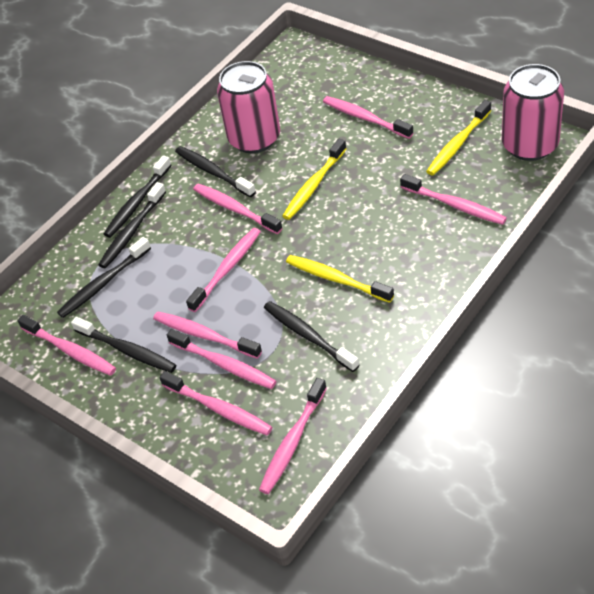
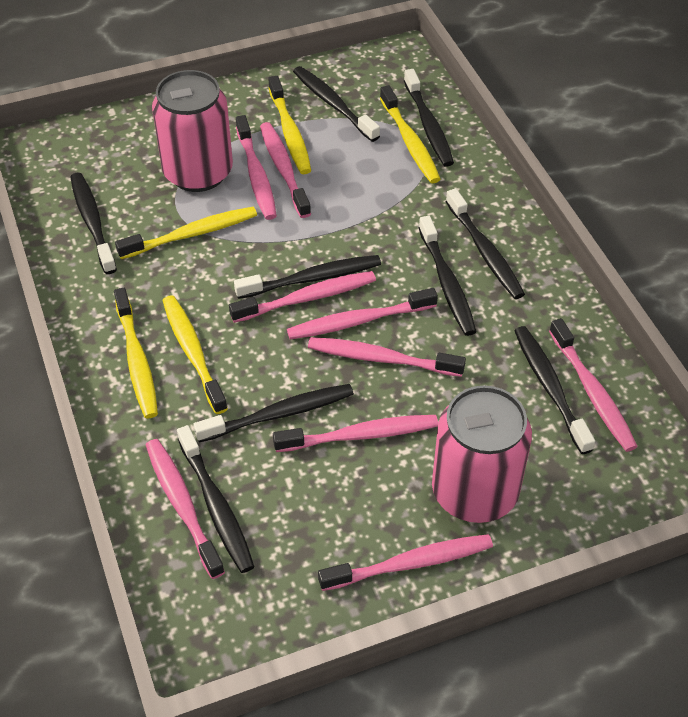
black toothbrush: 6 -> 9
yellow toothbrush: 3 -> 5

